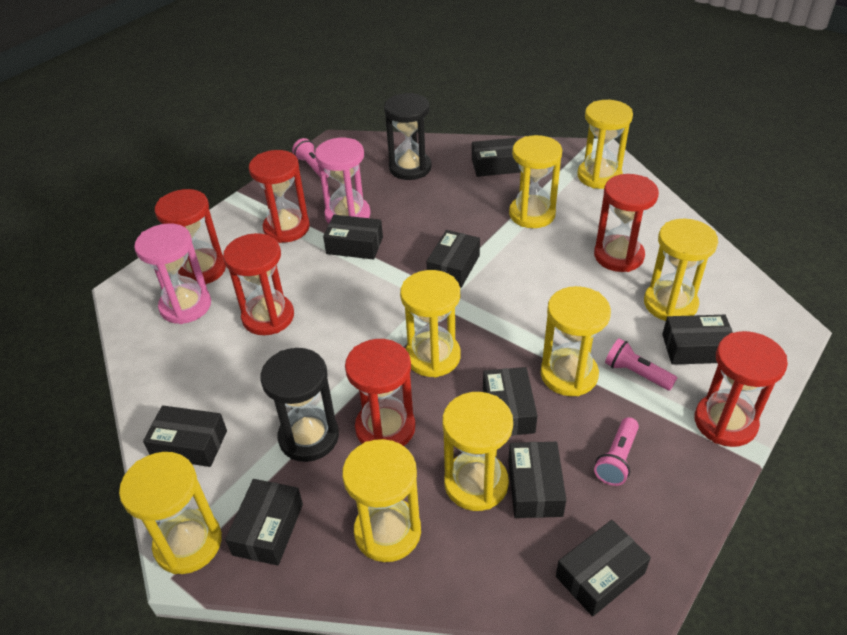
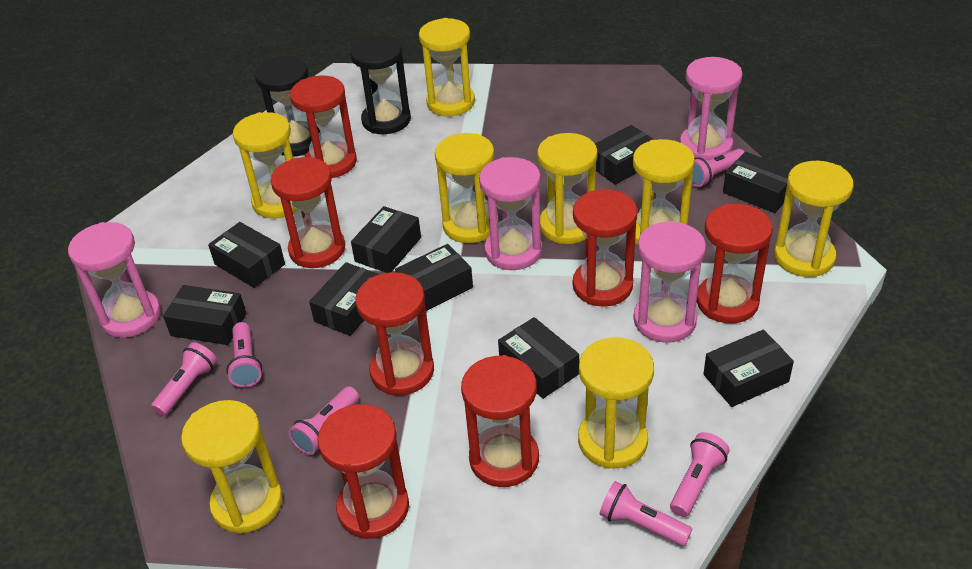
pink flashlight: 3 -> 6
pink hourglass: 2 -> 4
red hourglass: 6 -> 7

